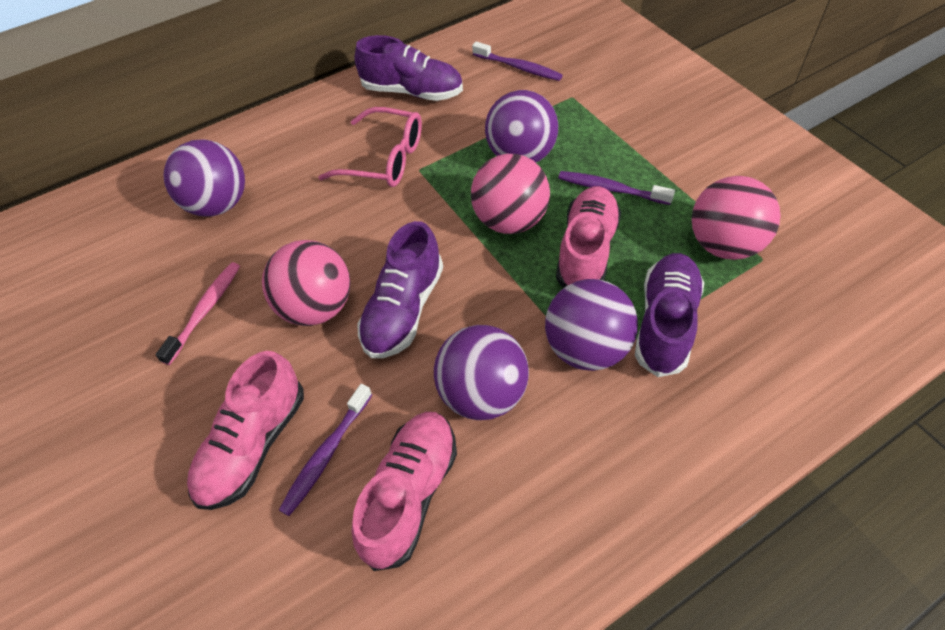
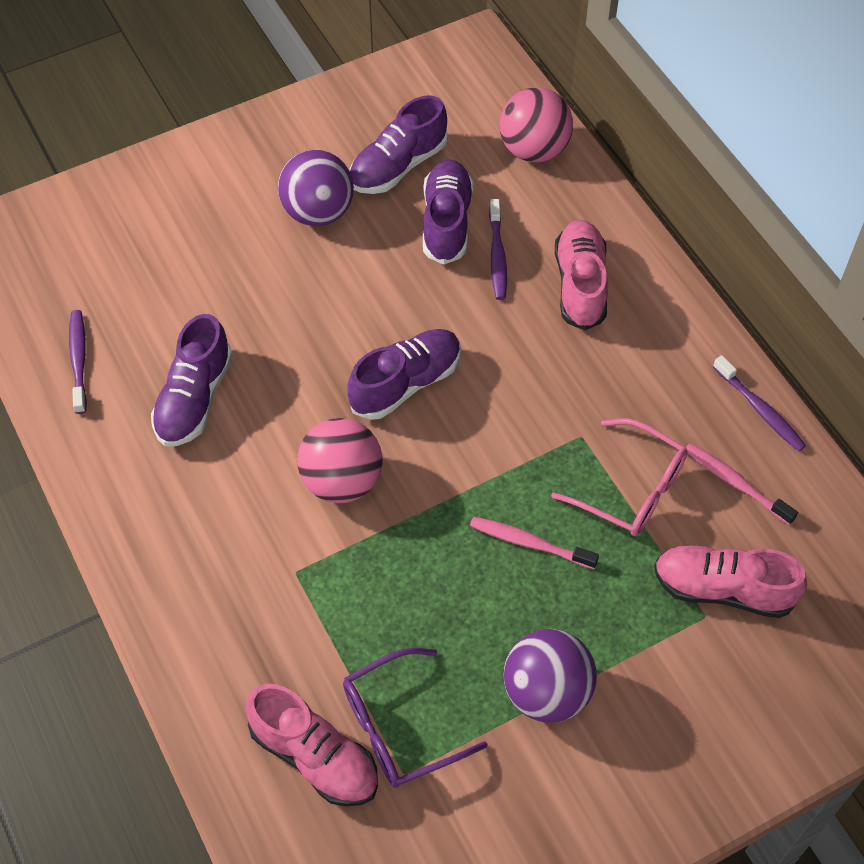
pink ball: 3 -> 2
pink toothbrush: 1 -> 2
purple ball: 4 -> 2
purple glasses: 0 -> 1
purple shoe: 3 -> 4

